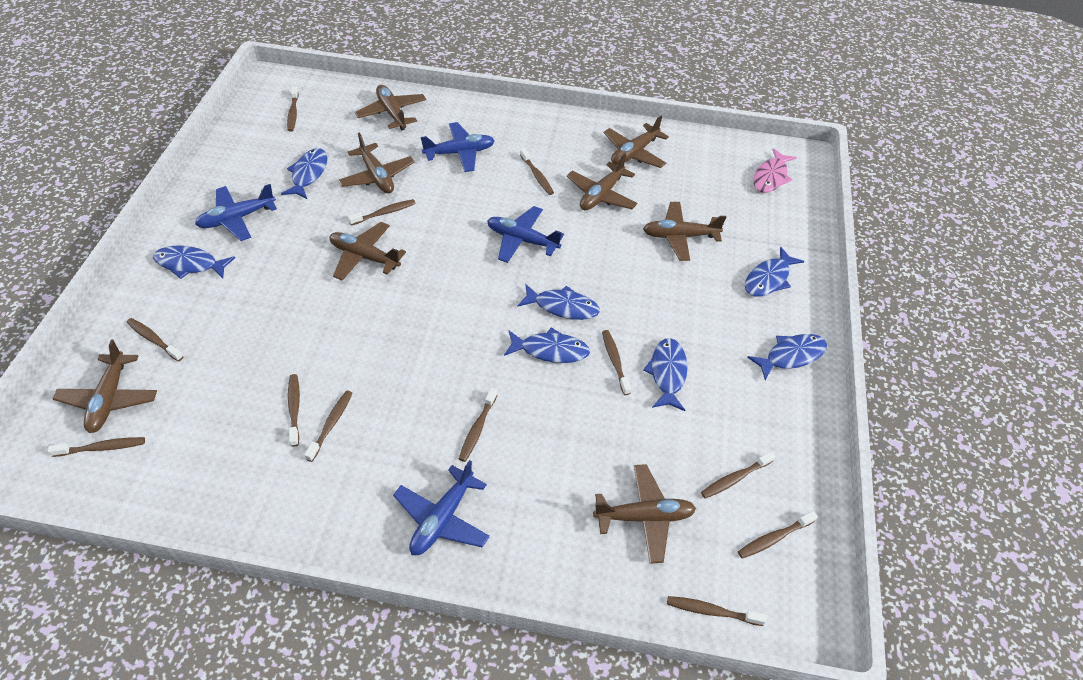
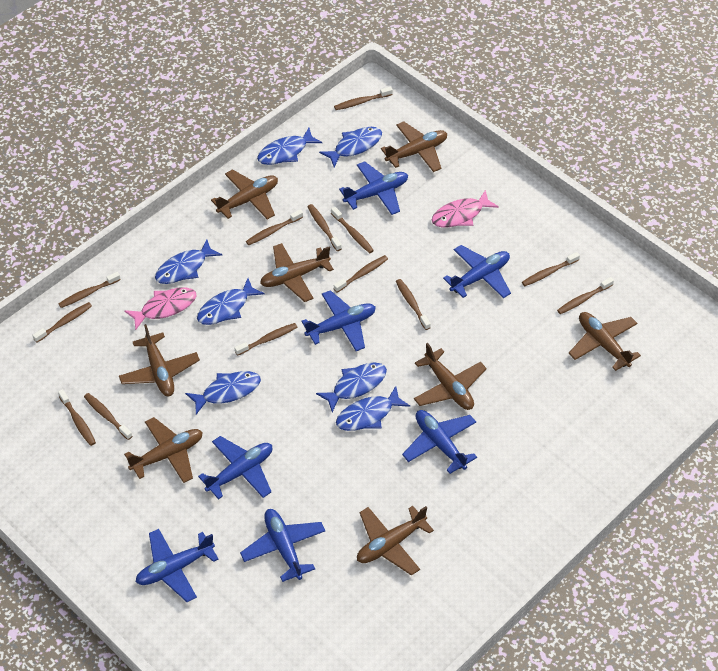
blue plane: 4 -> 7
brown toothbrush: 12 -> 13
pink fish: 1 -> 2

